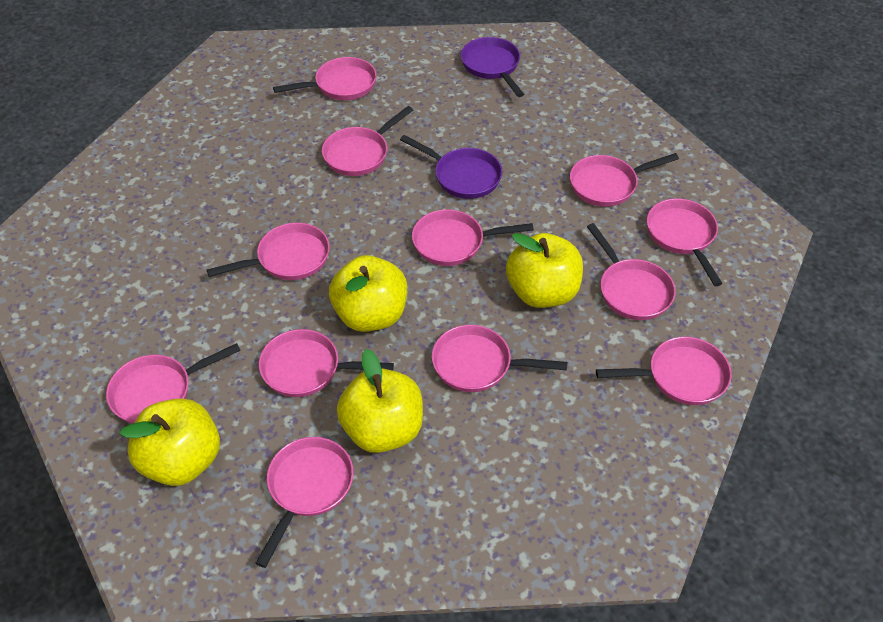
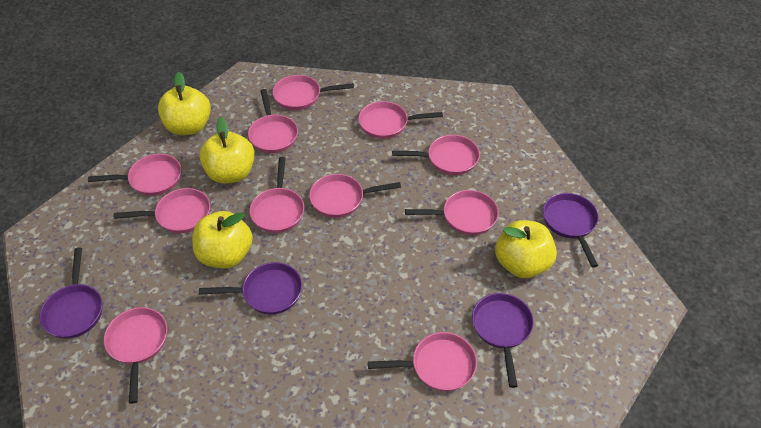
pink pan: 12 -> 11
purple pan: 2 -> 4

